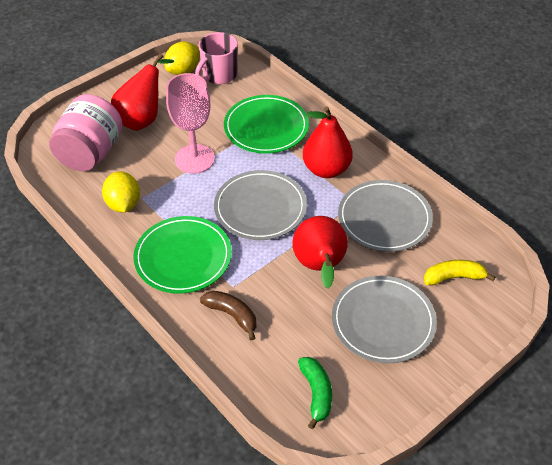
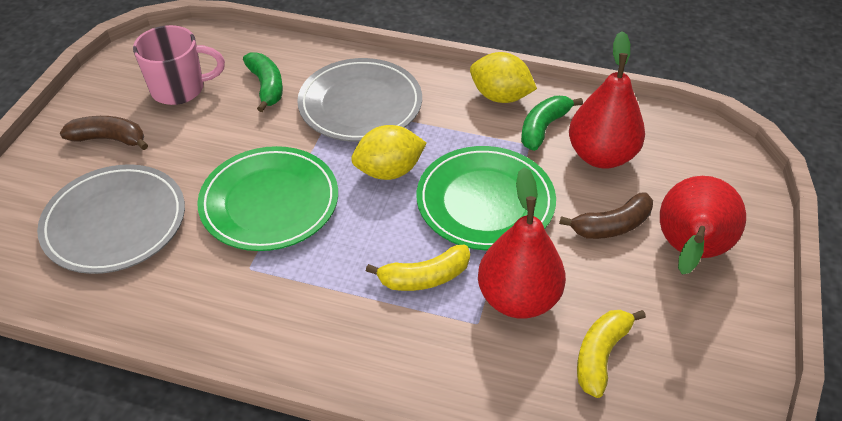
brown banana: 1 -> 2
green banana: 1 -> 2
grey plate: 3 -> 2
pink goblet: 1 -> 0
pink jar: 1 -> 0
yellow banana: 1 -> 2

